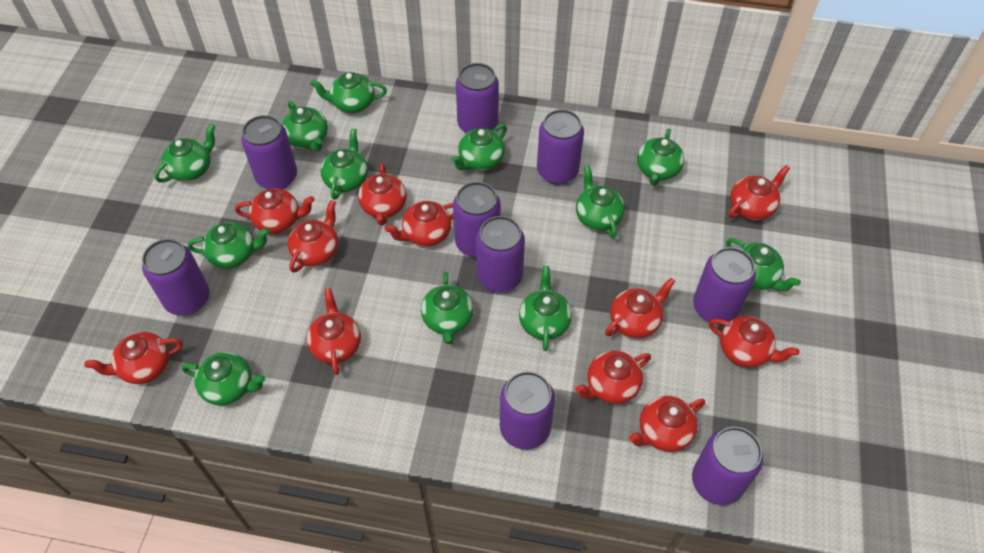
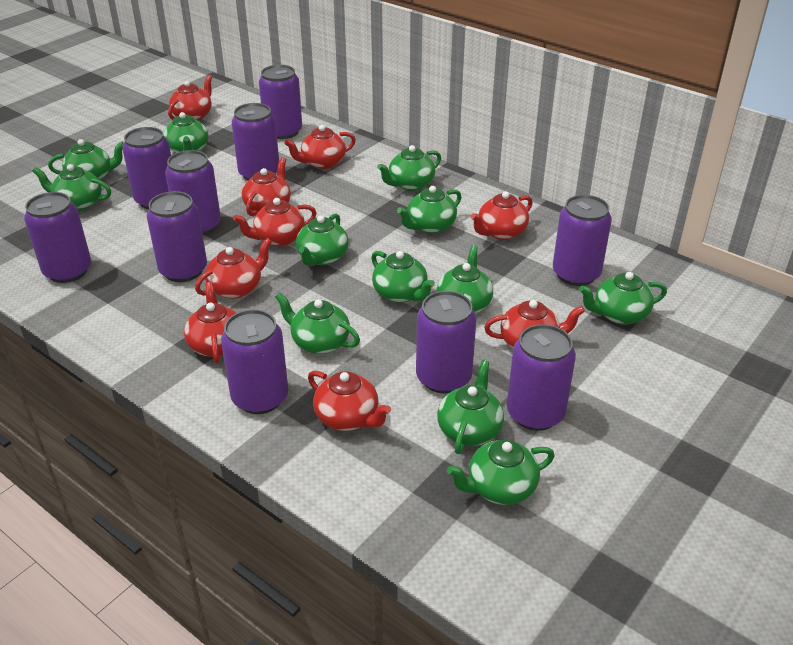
purple can: 9 -> 10
red teapot: 11 -> 9

